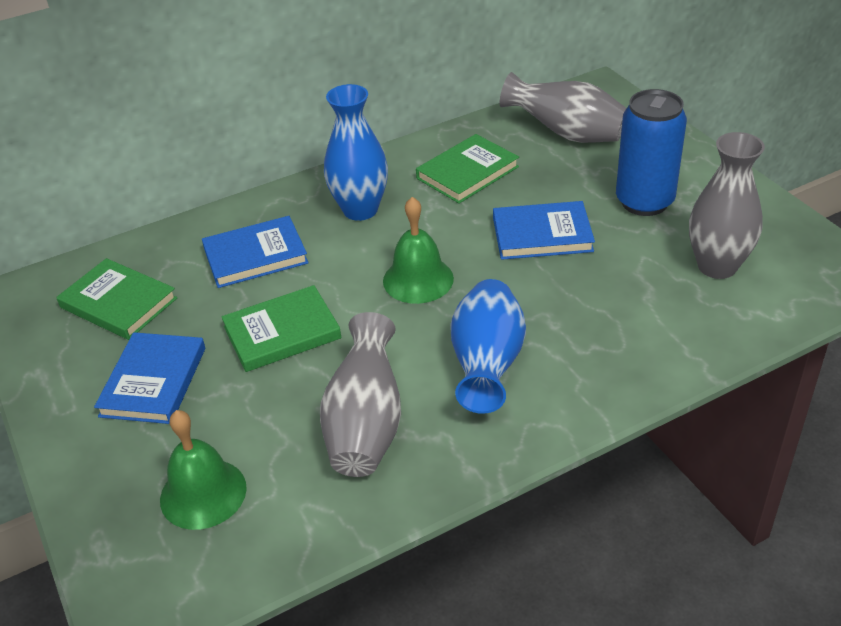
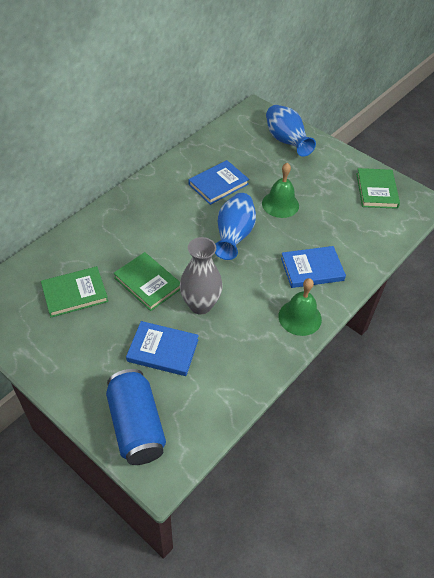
grey vase: 3 -> 1

